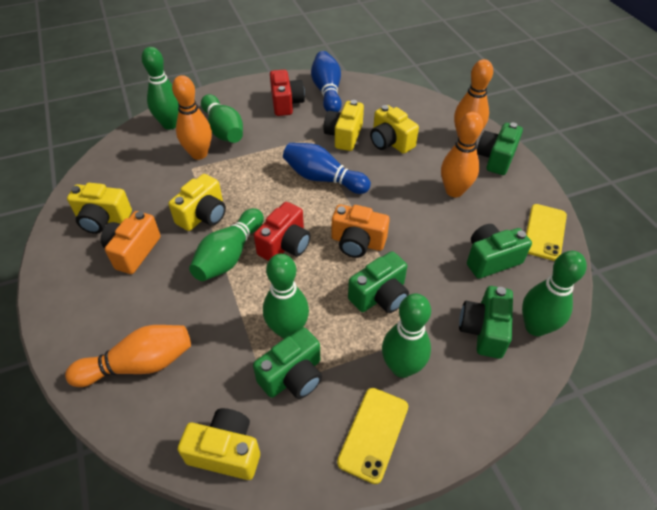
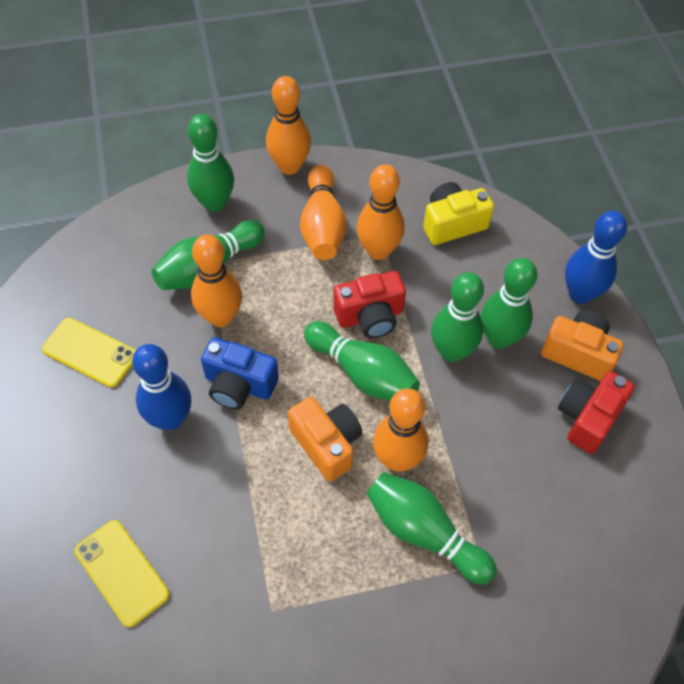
blue camera: 0 -> 1
green camera: 5 -> 0
orange bowling pin: 4 -> 5
yellow camera: 5 -> 1

